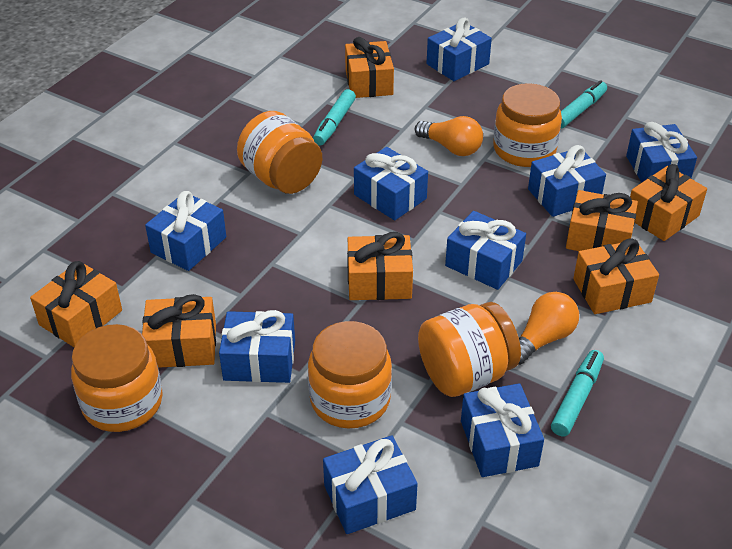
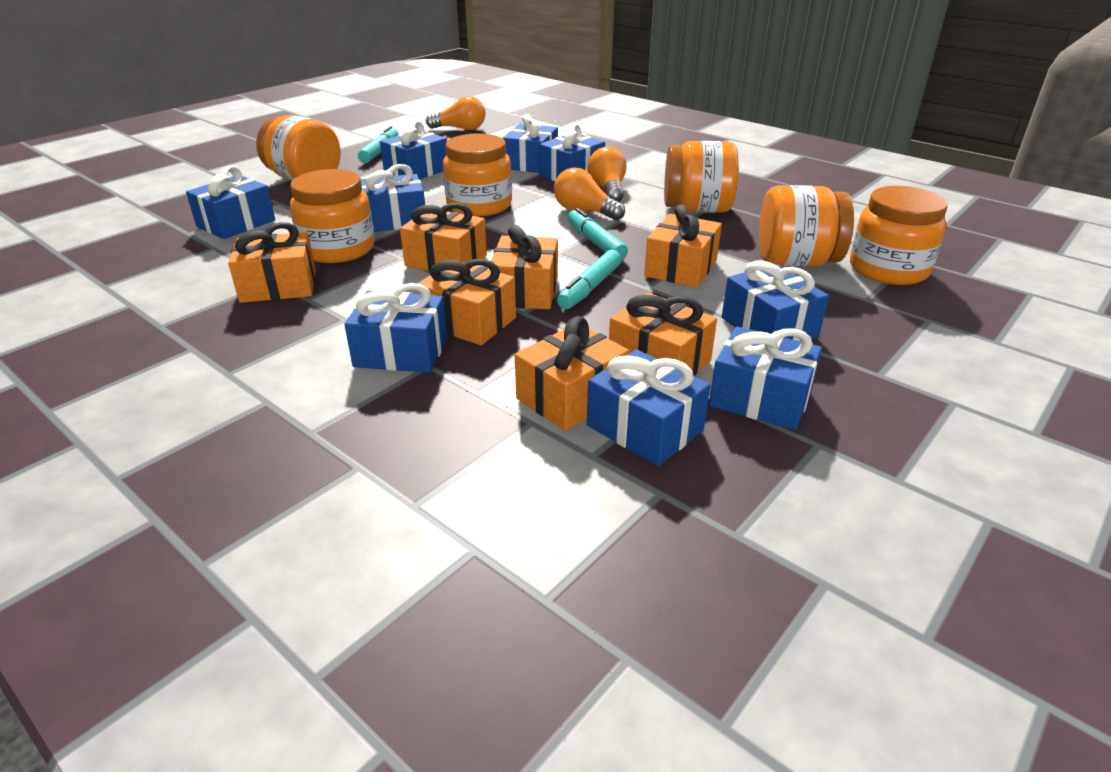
orange jar: 5 -> 6
orange light bulb: 2 -> 3

